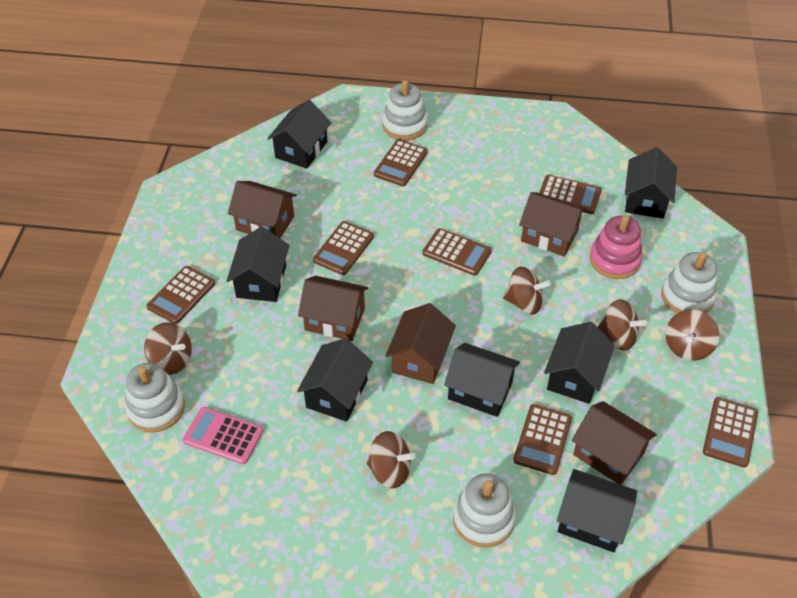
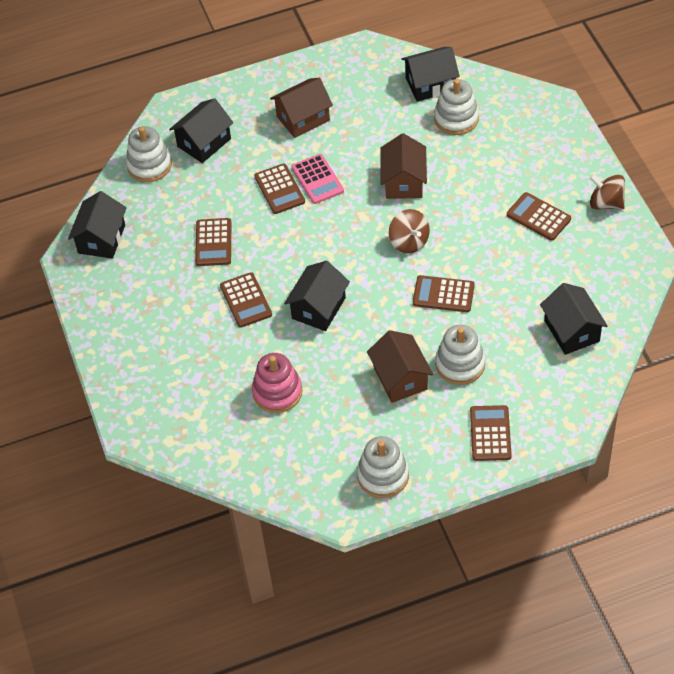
black house: 7 -> 5
brown calculator: 7 -> 6
brown house: 5 -> 3
brown spinning top: 5 -> 2

